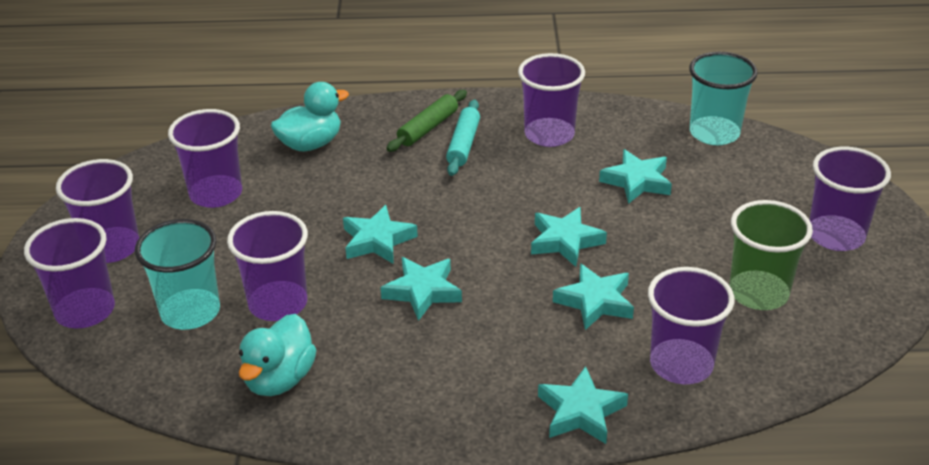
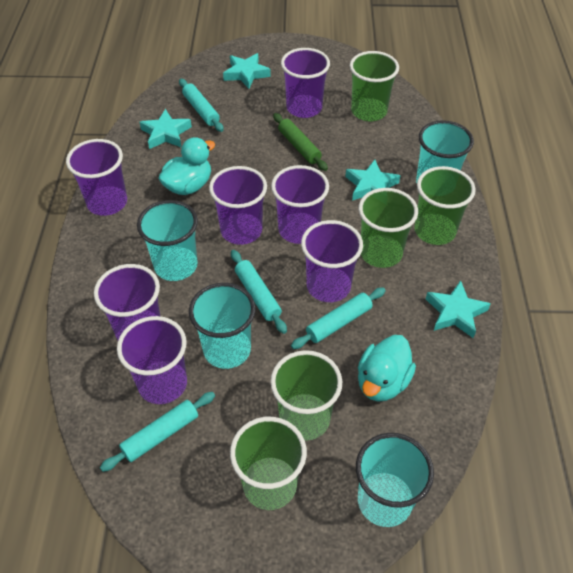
green cup: 1 -> 5
turquoise cup: 2 -> 4
turquoise rolling pin: 1 -> 4
turquoise star: 6 -> 4

